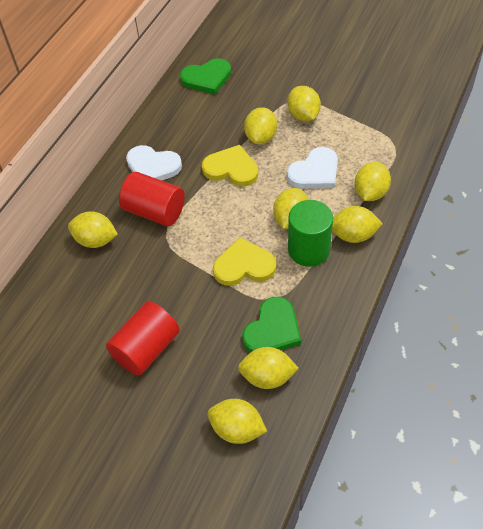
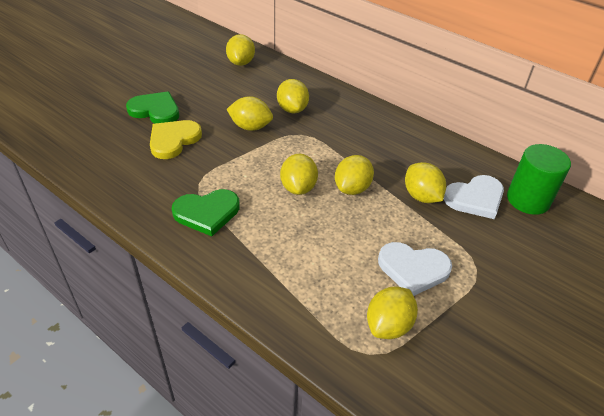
red cylinder: 2 -> 0
yellow heart: 2 -> 1
yellow lemon: 8 -> 7

